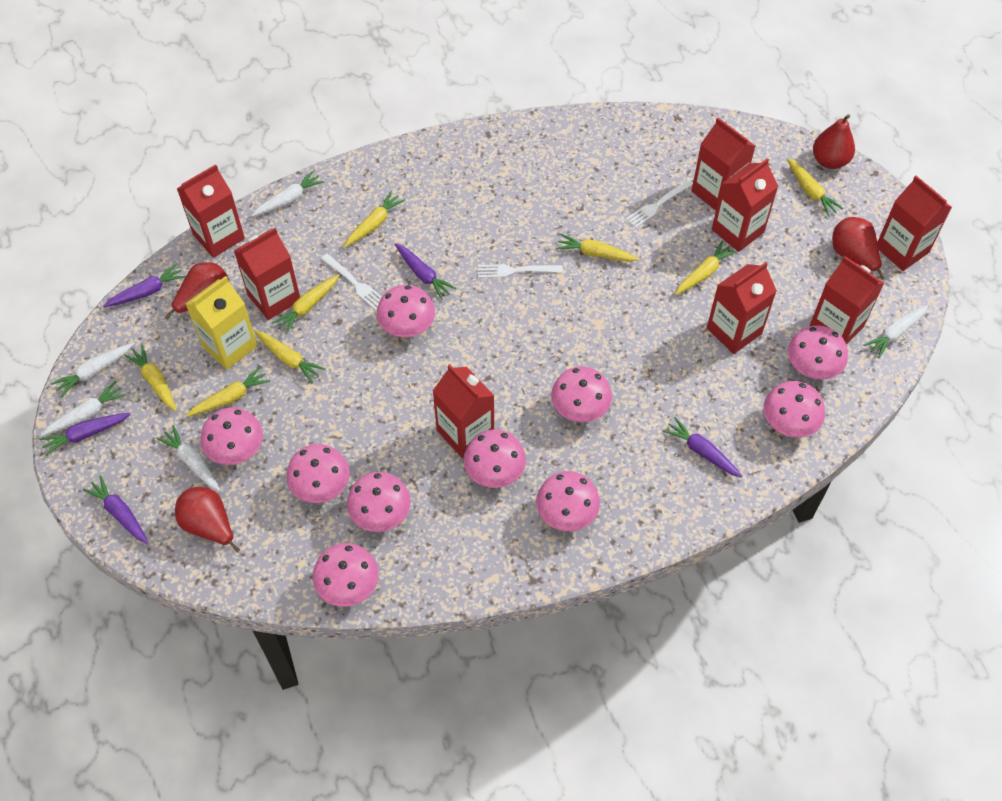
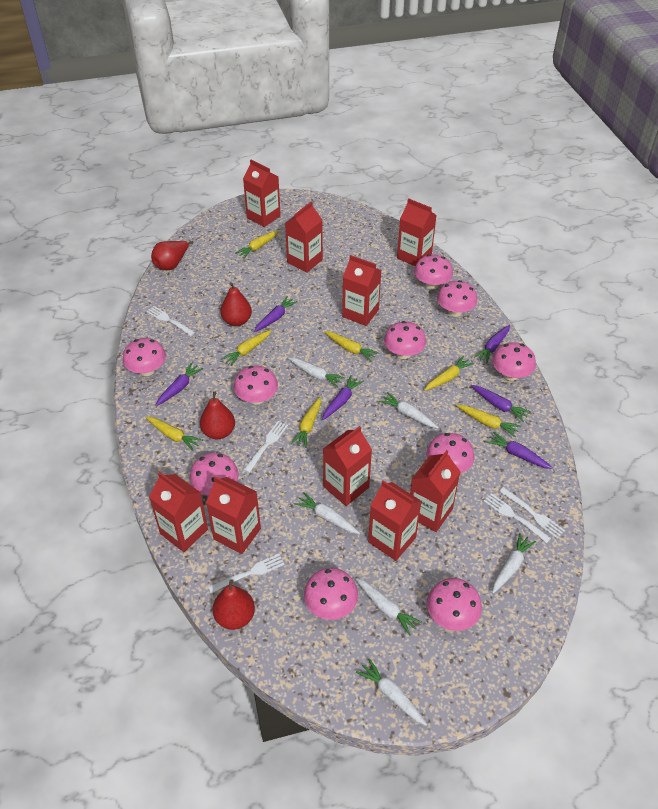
purple carrot: 5 -> 6
red carton: 8 -> 9
white carrot: 5 -> 6
white fork: 3 -> 5
yellow carrot: 8 -> 7
yellow carton: 1 -> 0

